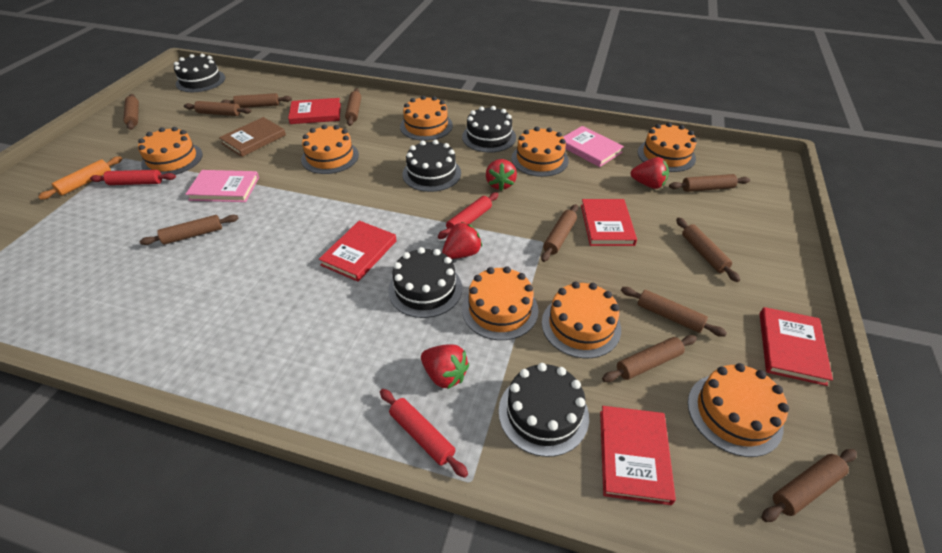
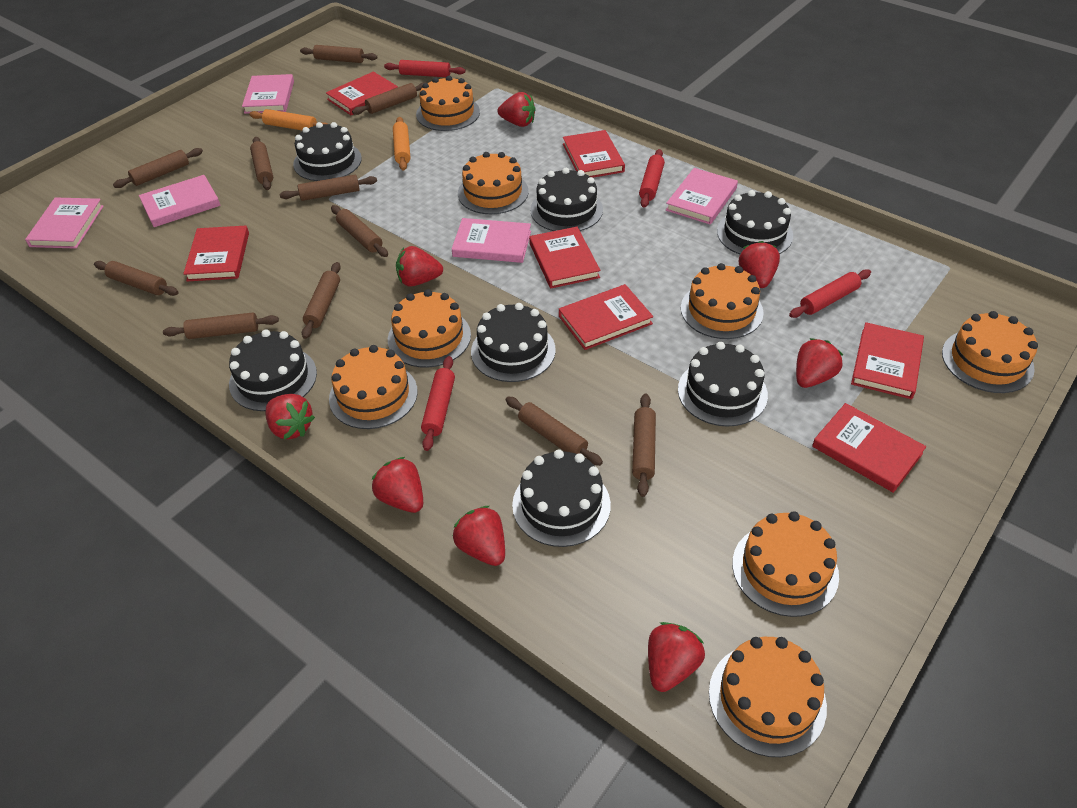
black cake: 5 -> 7
brown book: 1 -> 0
orange rolling pin: 1 -> 2
pink book: 2 -> 5
red book: 5 -> 7
red rolling pin: 3 -> 4
red strawberry: 4 -> 8

